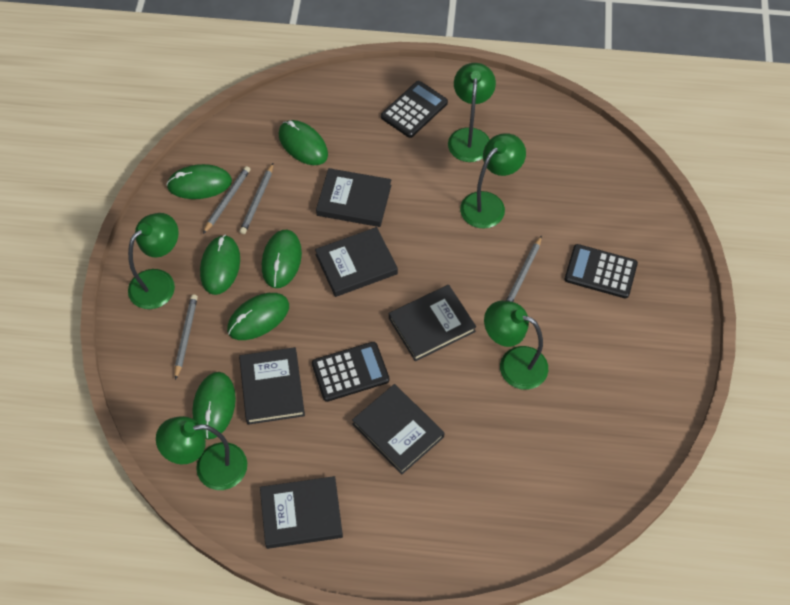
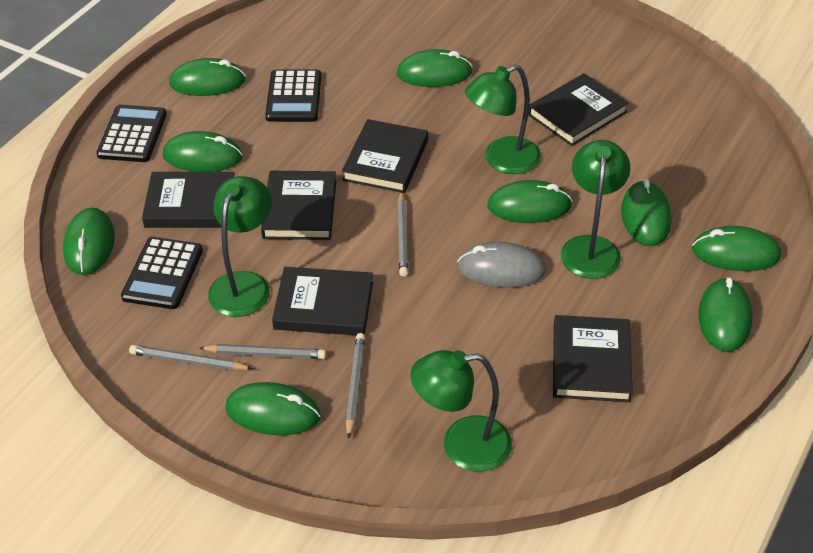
green lamp: 5 -> 4
green mouse: 6 -> 9
grey mouse: 0 -> 1

